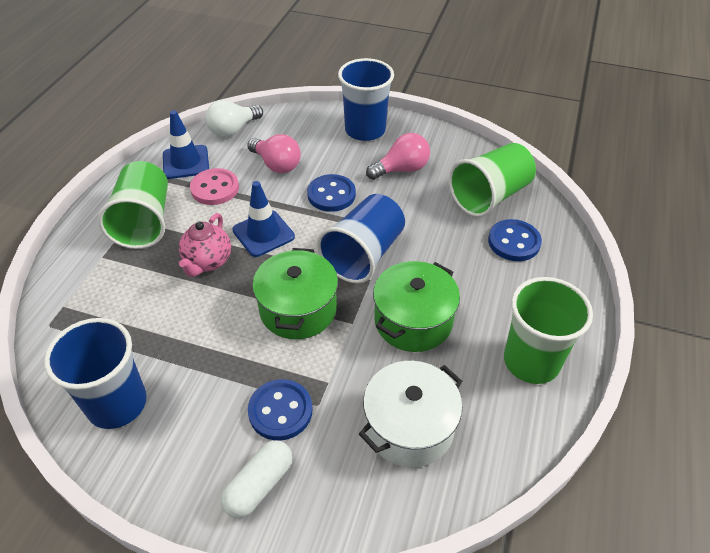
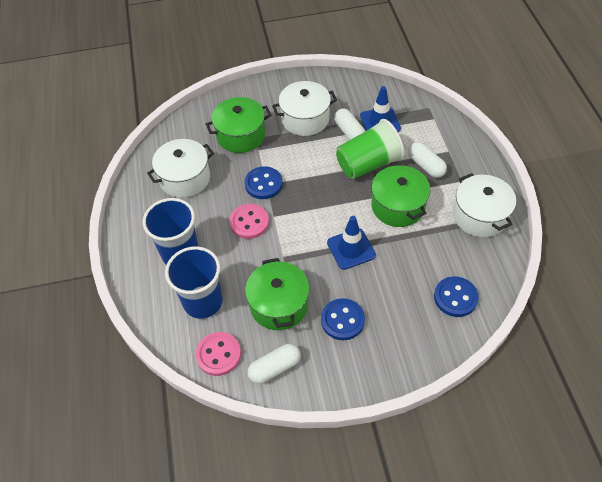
blue cup: 3 -> 2
green cup: 3 -> 1
green pot: 2 -> 3
pink button: 1 -> 2
pink light bulb: 2 -> 0
pink teapot: 1 -> 0
white capsule: 1 -> 3
white light bulb: 1 -> 0
white pot: 1 -> 3

